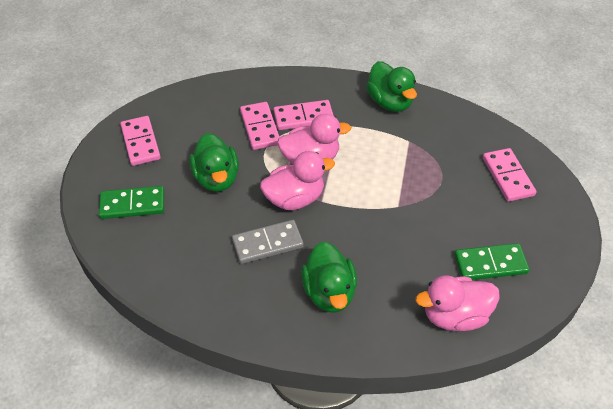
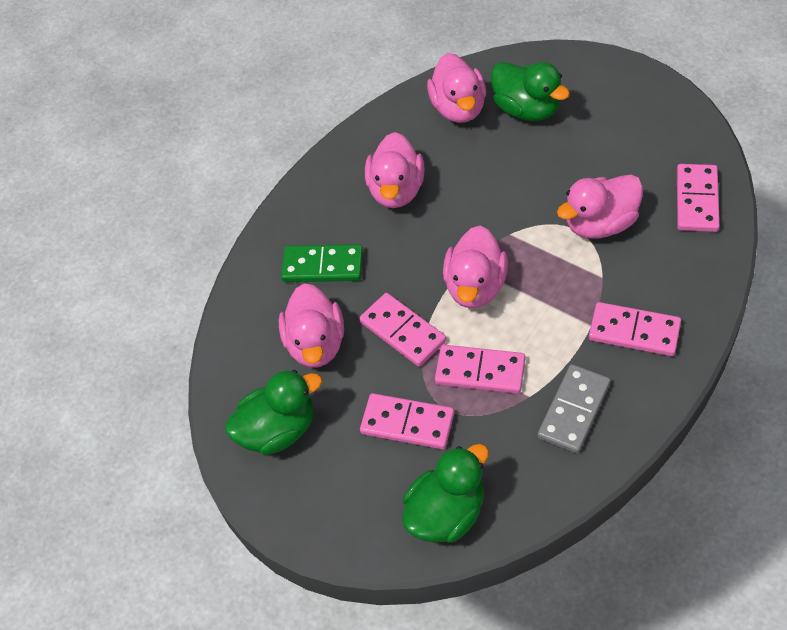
green domino: 2 -> 1
pink domino: 4 -> 5
pink duck: 3 -> 5

